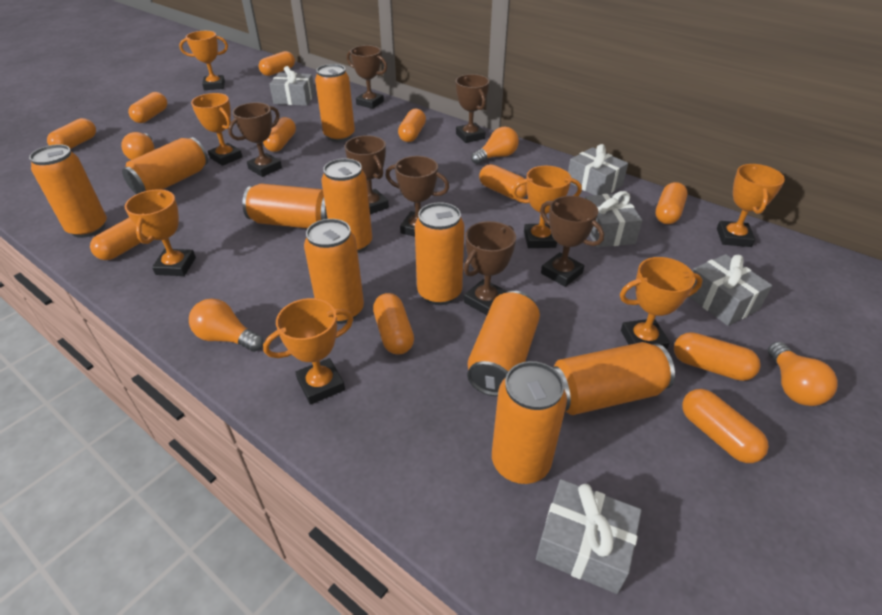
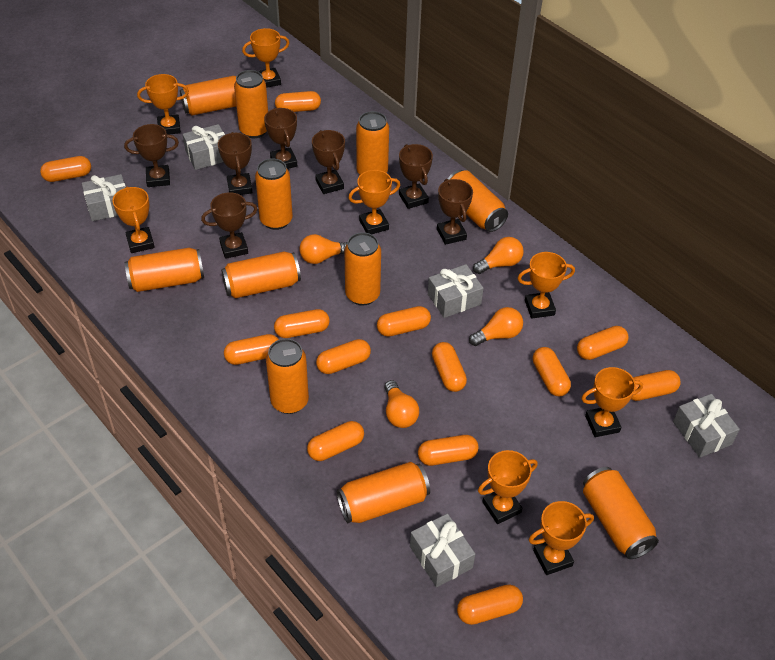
orange can: 10 -> 11
orange capsule: 11 -> 13
orange trophy: 7 -> 8

